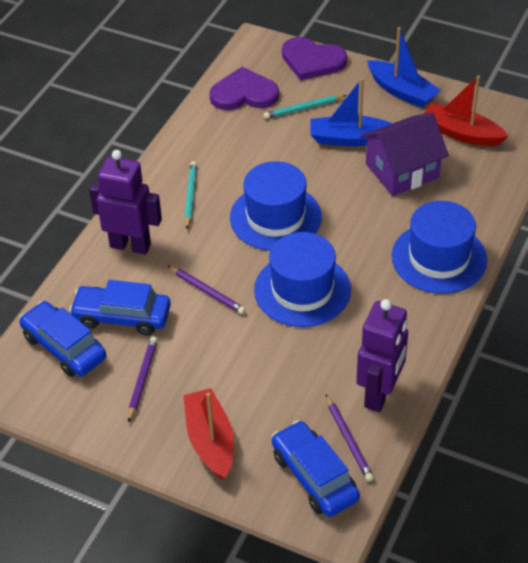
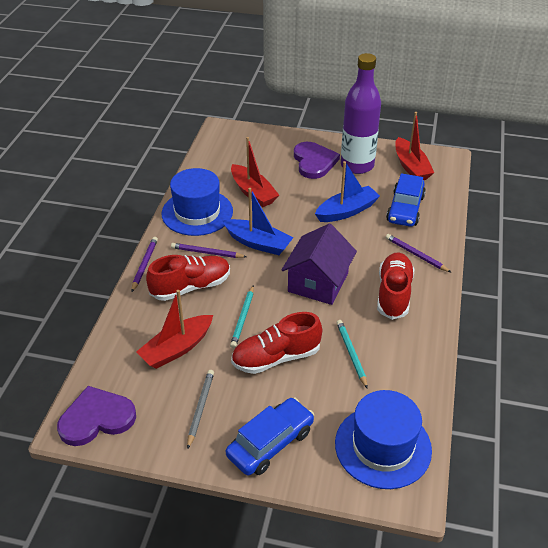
blue car: 3 -> 2
blue hat: 3 -> 2
grey pencil: 0 -> 1
purple bottle: 0 -> 1
purple robot: 2 -> 0
red boat: 2 -> 3
red shoe: 0 -> 3

